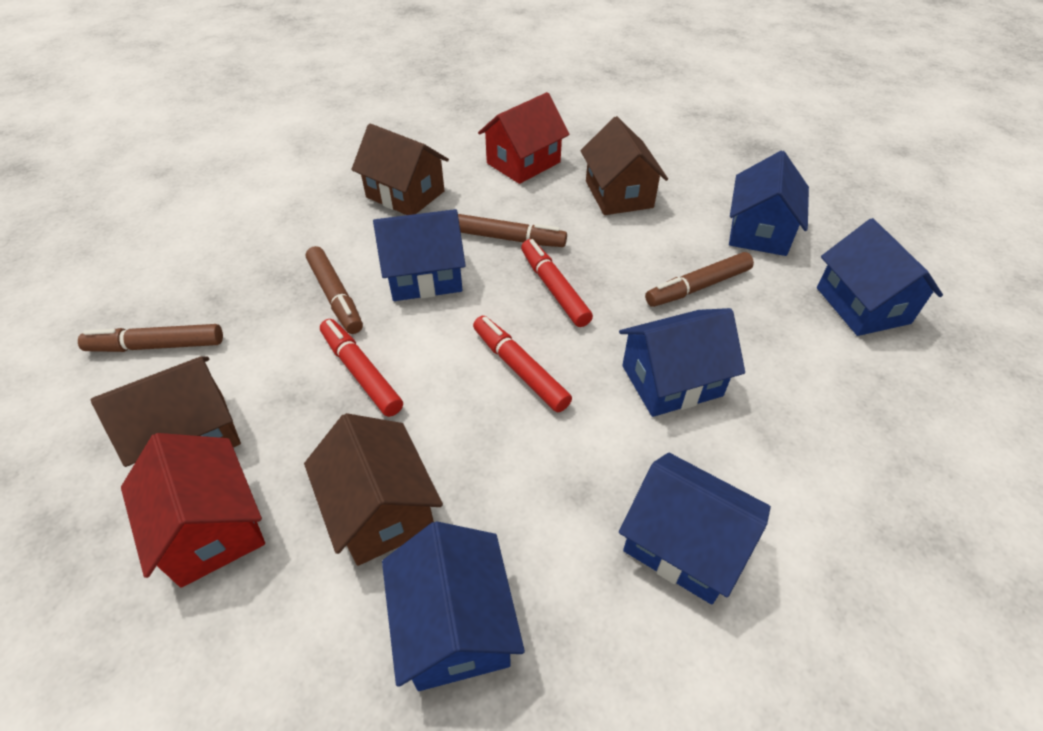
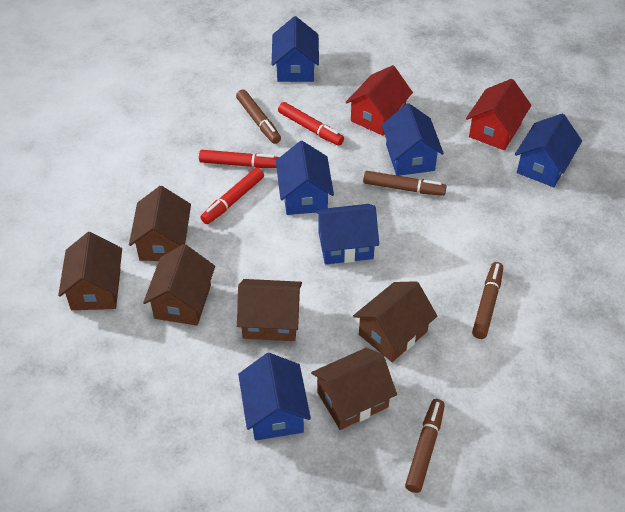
brown house: 4 -> 6

